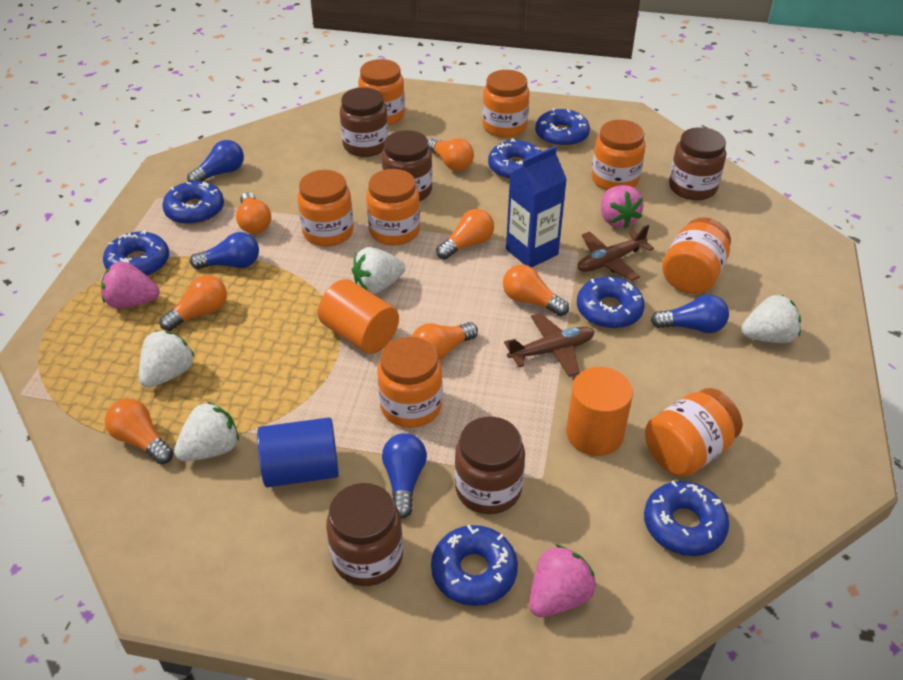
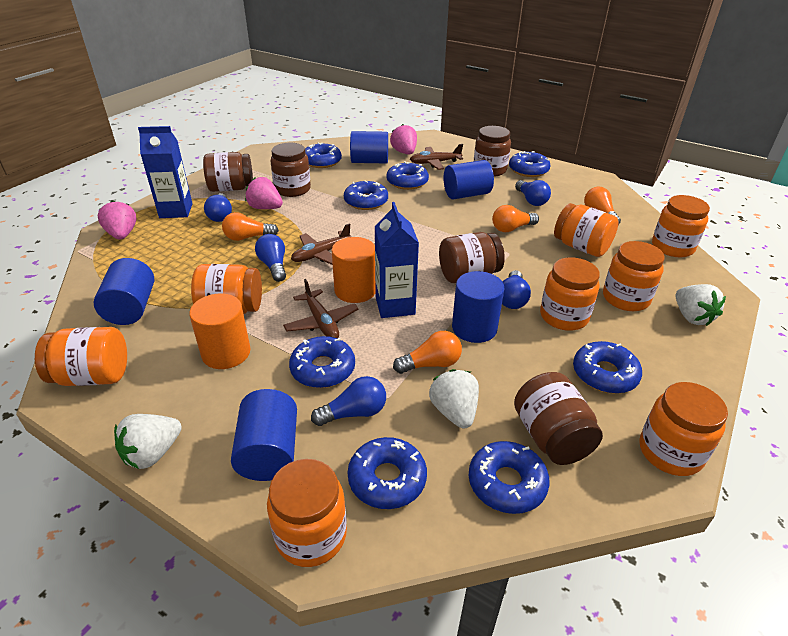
blue carton: 1 -> 2
blue cylinder: 1 -> 5
blue donut: 7 -> 8
blue light bulb: 4 -> 5
brown plane: 2 -> 3
orange light bulb: 7 -> 4
white strawberry: 4 -> 3

